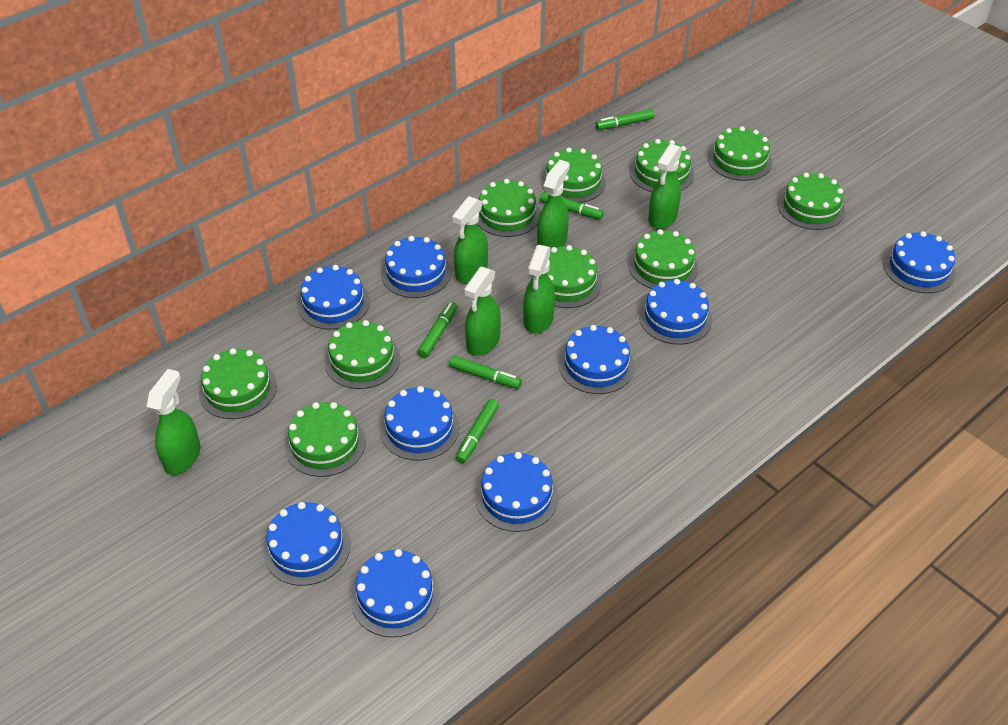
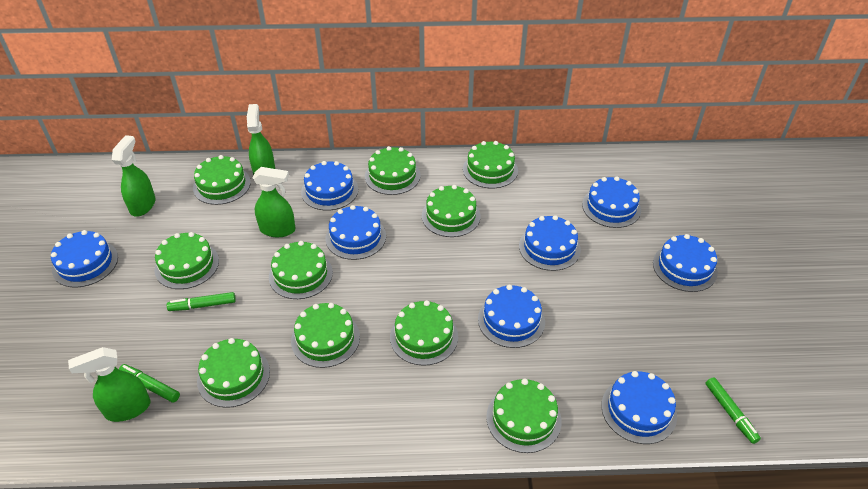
blue cake: 9 -> 8
green marker: 5 -> 3
green spray bottle: 6 -> 4

